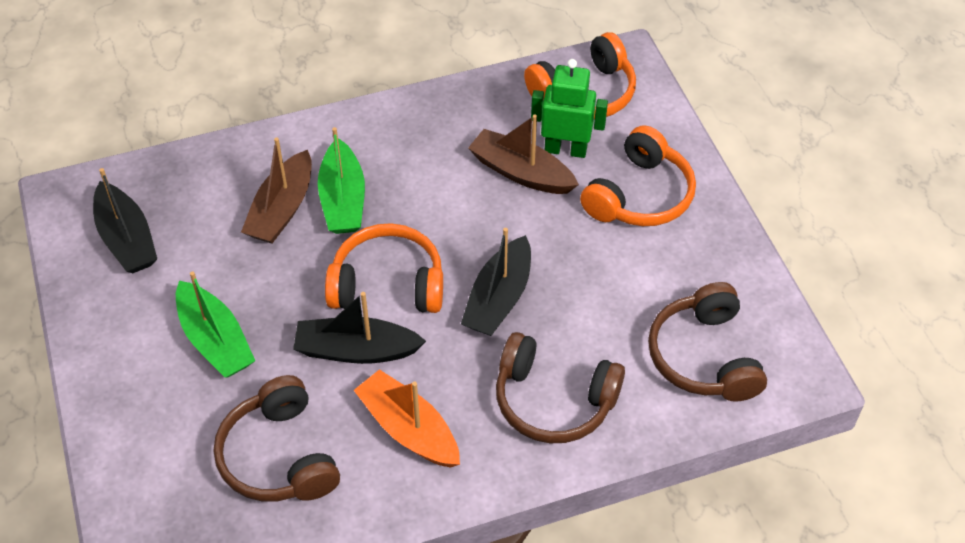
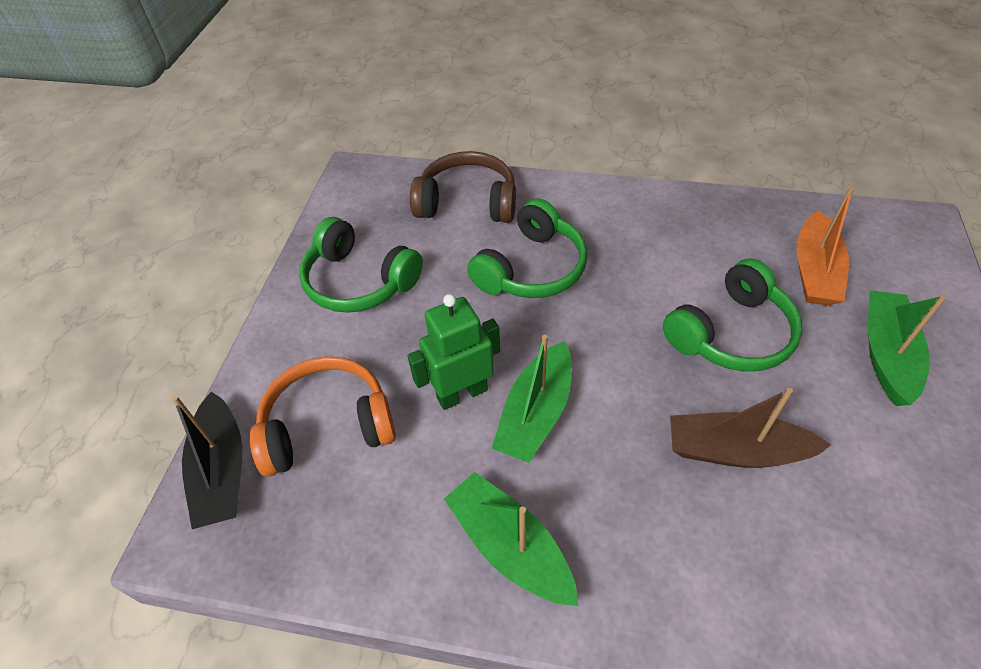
black boat: 3 -> 1
brown boat: 2 -> 1
brown headphones: 3 -> 1
green boat: 2 -> 3
green headphones: 0 -> 3
orange headphones: 3 -> 1

